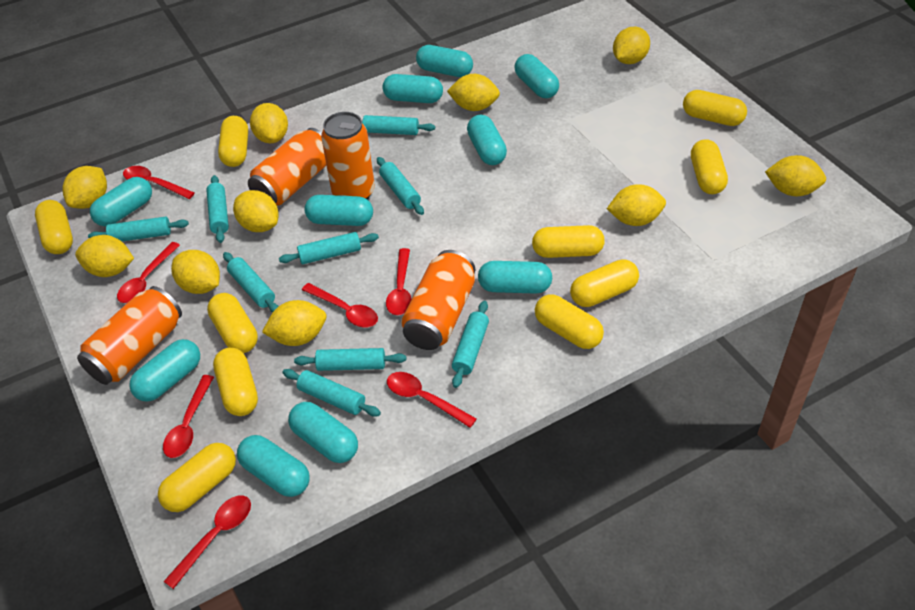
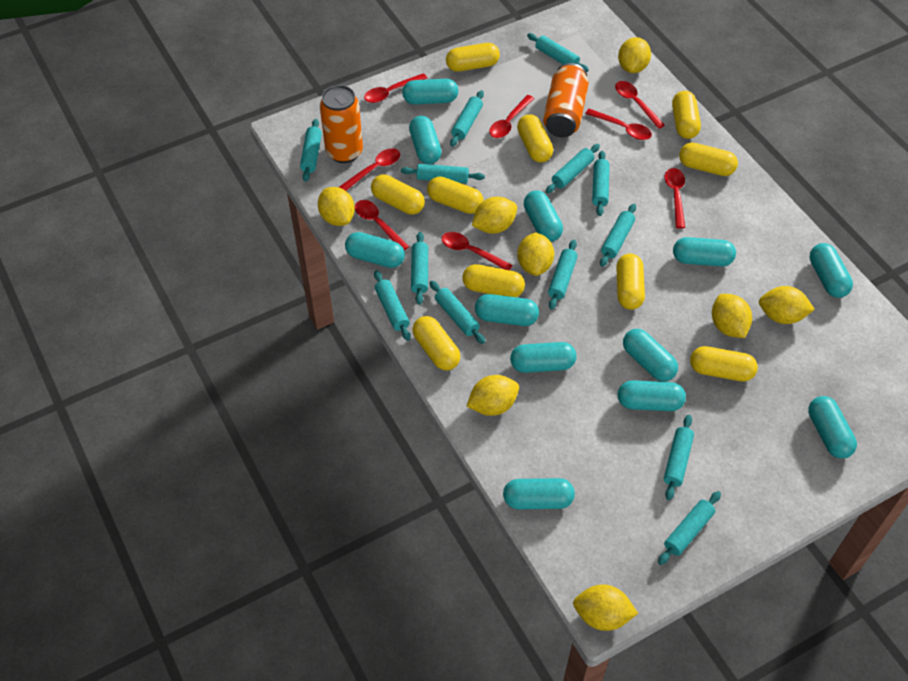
orange can: 4 -> 2
red spoon: 7 -> 8
turquoise capsule: 10 -> 12
turquoise rolling pin: 9 -> 13
yellow lemon: 10 -> 8

